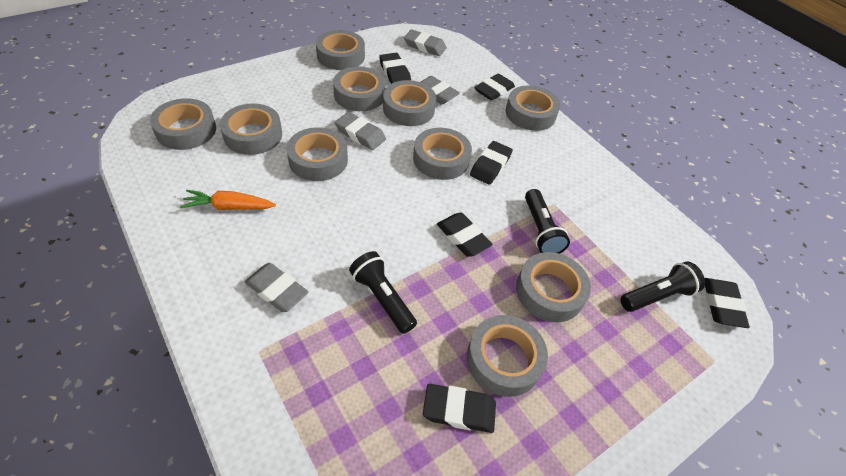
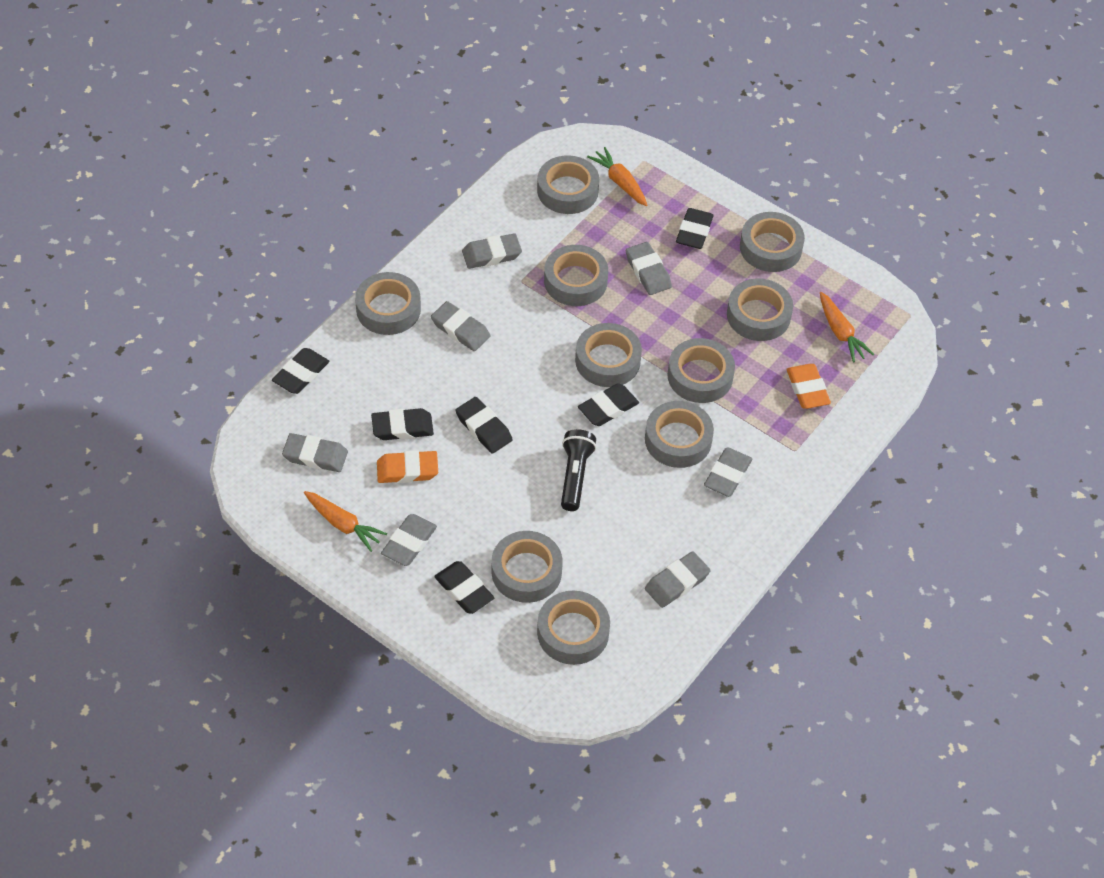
black flashlight: 3 -> 1
grey eraser: 4 -> 7
orange carrot: 1 -> 3
orange eraser: 0 -> 2

